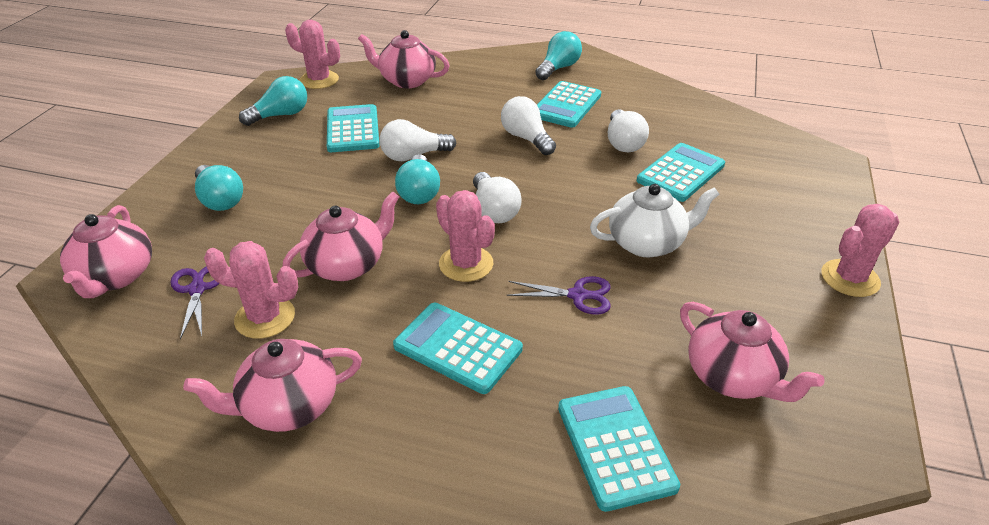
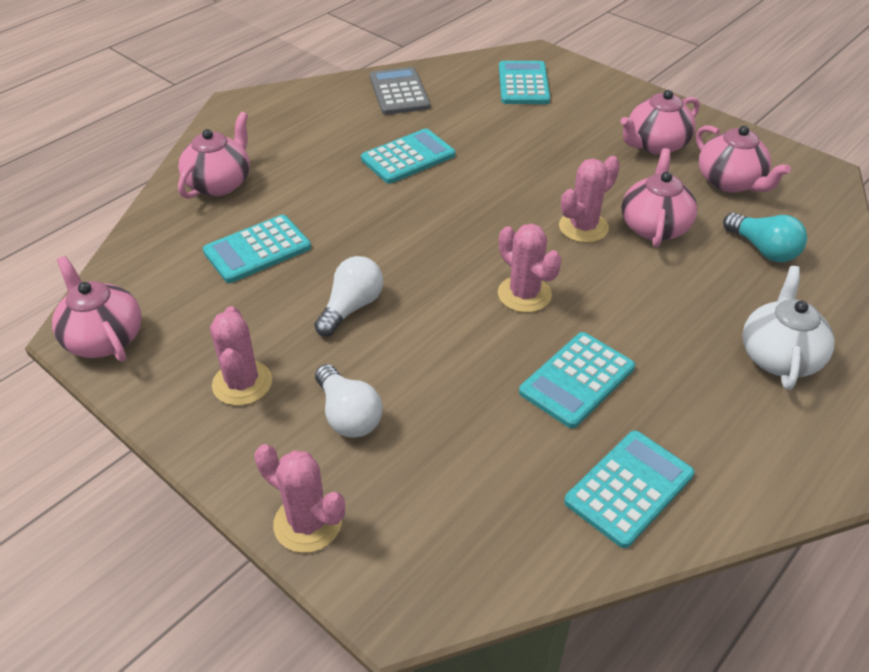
grey calculator: 0 -> 1
purple scissors: 2 -> 0
turquoise light bulb: 4 -> 1
white light bulb: 4 -> 2

